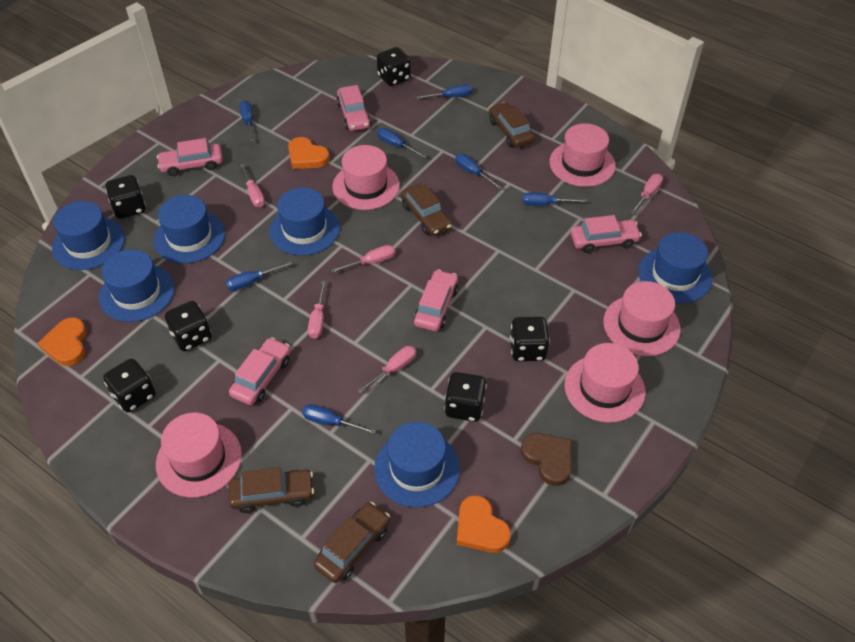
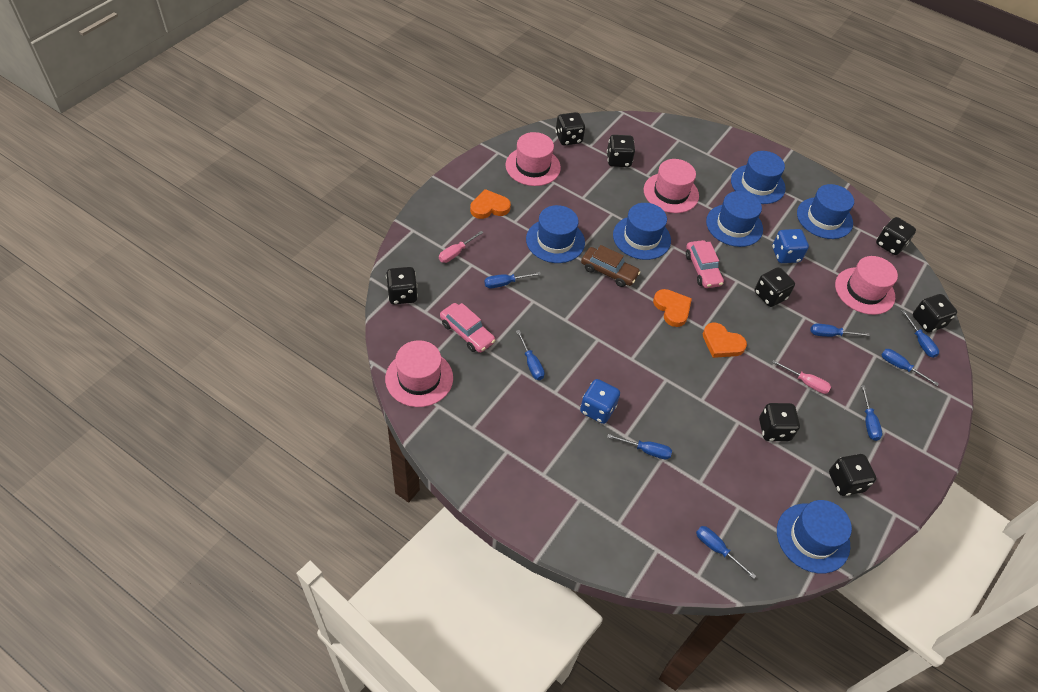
black dice: 6 -> 8
blue dice: 0 -> 2
blue screwdriver: 7 -> 8
brown car: 4 -> 1
brown heart: 1 -> 0
pink car: 5 -> 2
pink hat: 5 -> 4
pink screwdriver: 5 -> 2

